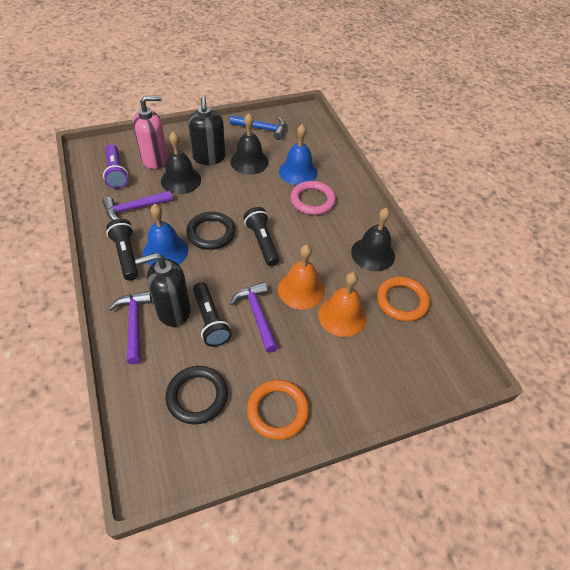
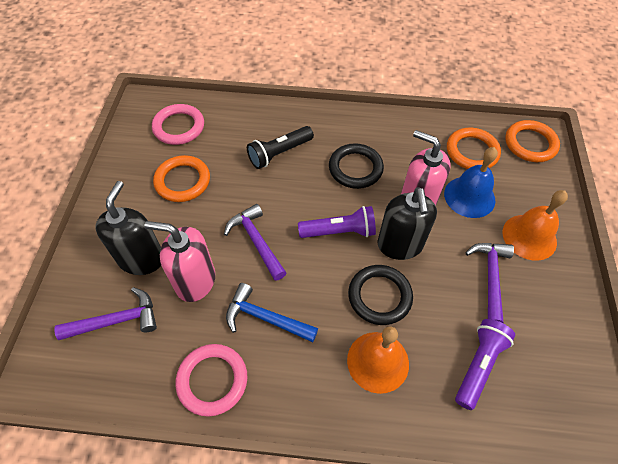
black bell: 3 -> 0
black flashlight: 3 -> 1
blue bell: 2 -> 1
orange ring: 2 -> 3
pink ring: 1 -> 2
pink soap dispenser: 1 -> 2
purple flashlight: 1 -> 2

